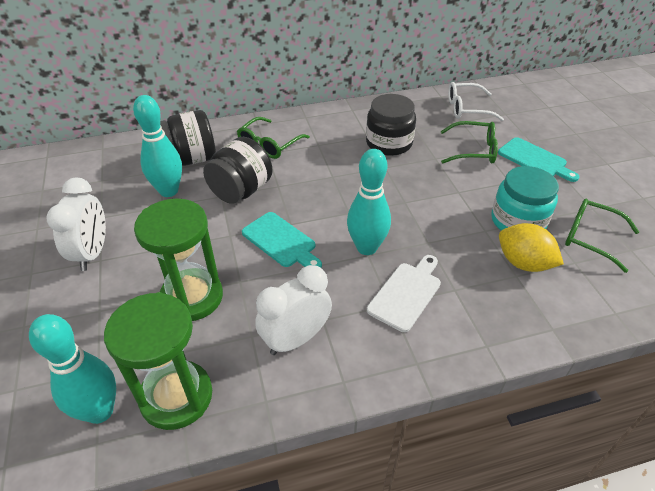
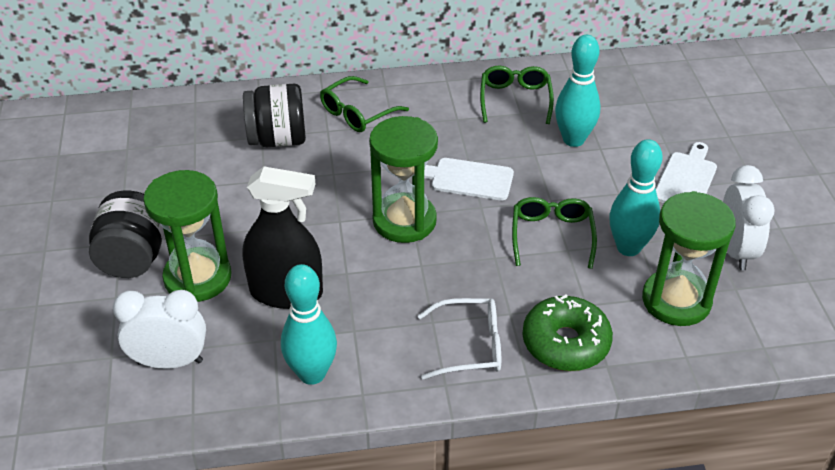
black jar: 3 -> 2
black spray bottle: 0 -> 1
green donut: 0 -> 1
green hourglass: 2 -> 3
turquoise cutting board: 2 -> 0
turquoise jar: 1 -> 0
white cutting board: 1 -> 2
yellow lemon: 1 -> 0

